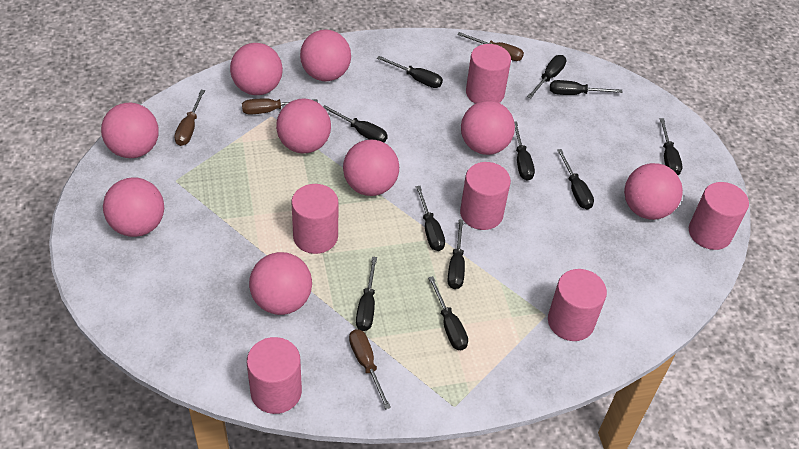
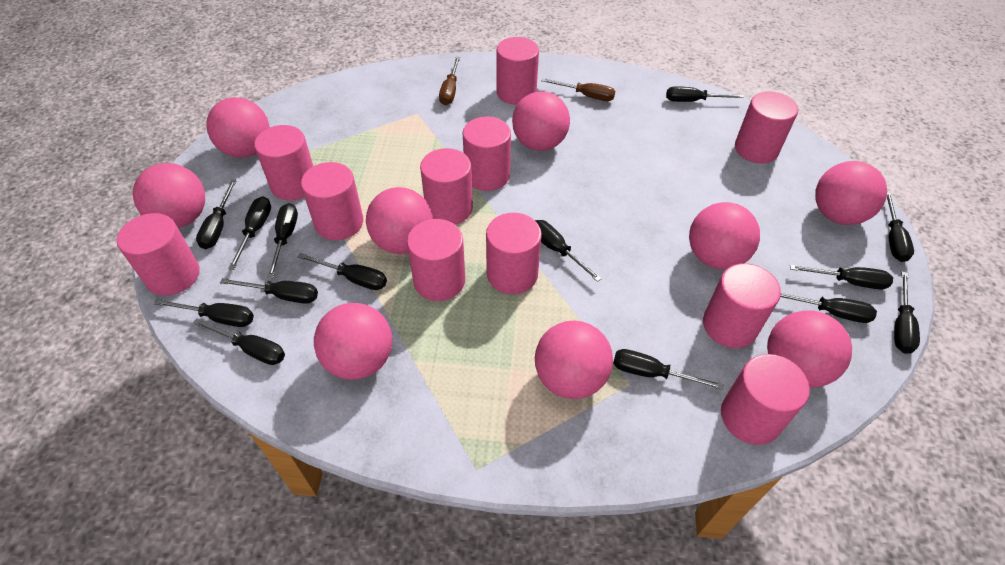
black screwdriver: 11 -> 14
brown screwdriver: 4 -> 2
pink cylinder: 6 -> 11

